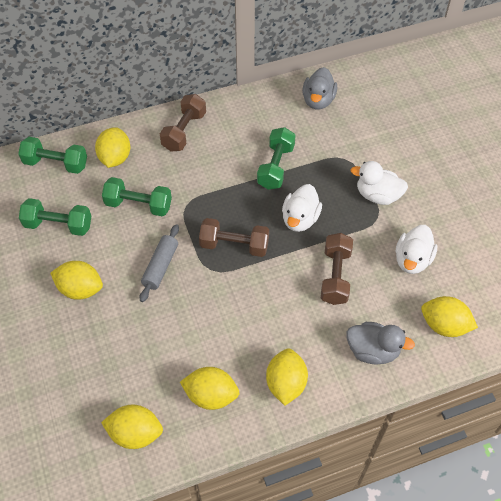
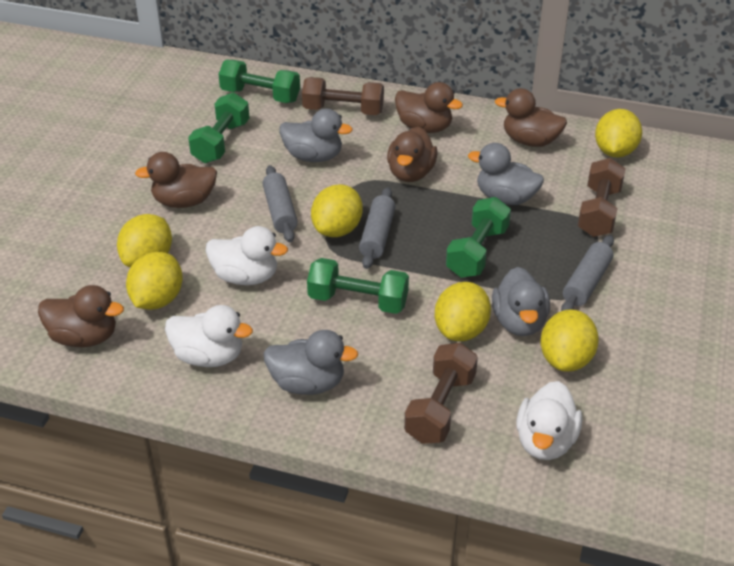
brown duck: 0 -> 5
grey duck: 2 -> 4
grey rolling pin: 1 -> 3

